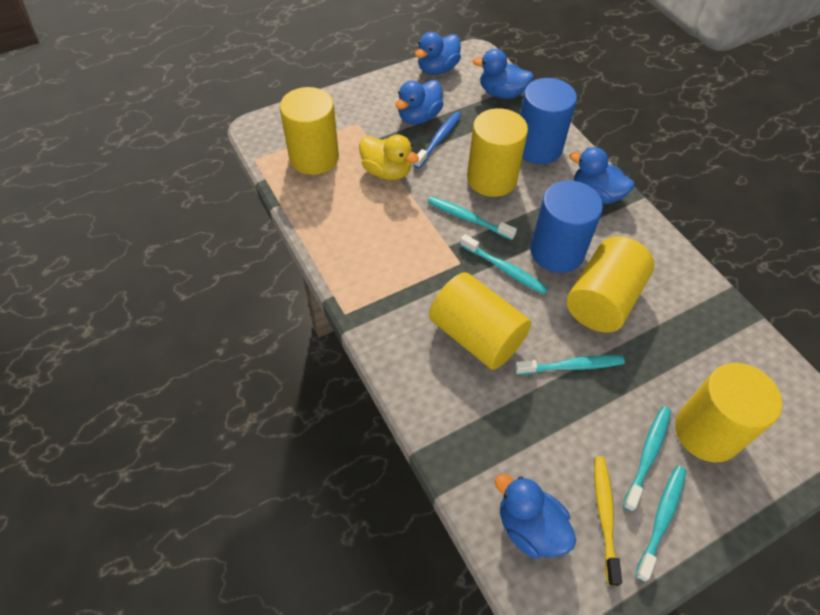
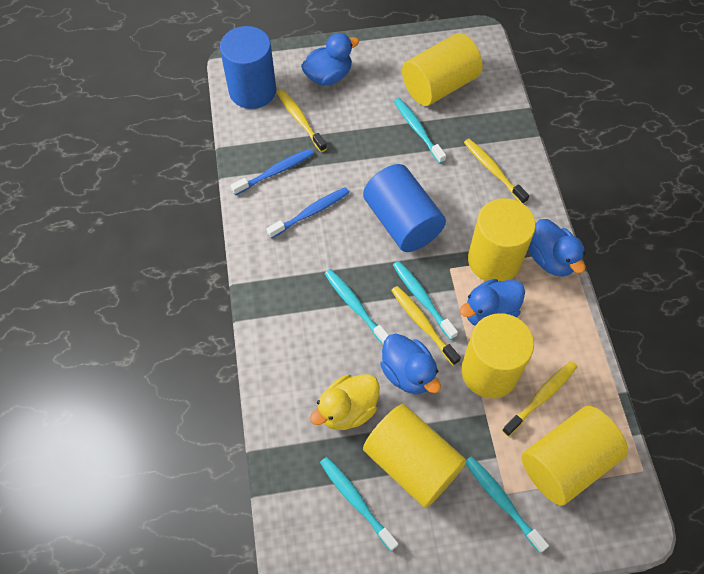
blue duck: 5 -> 4
blue toothbrush: 1 -> 2
yellow toothbrush: 1 -> 4

